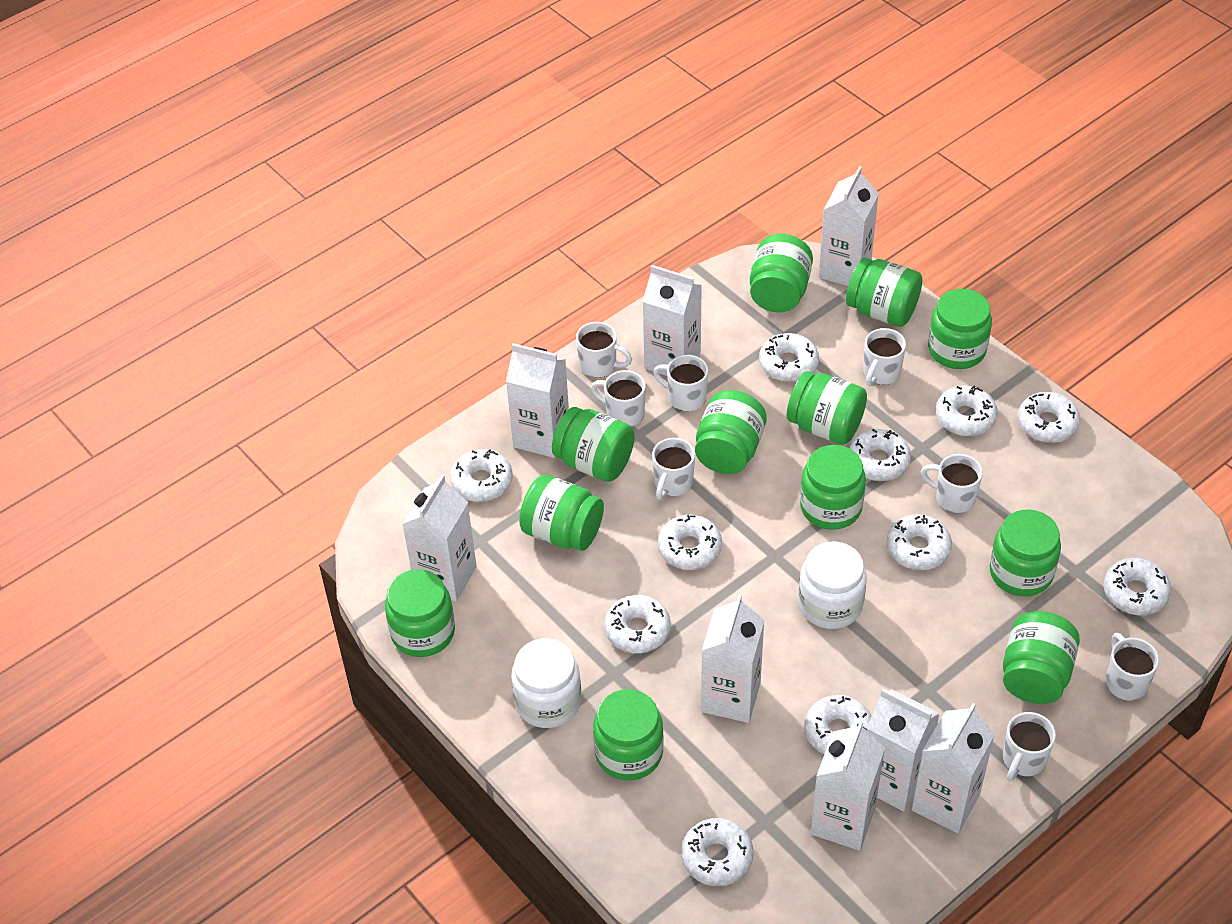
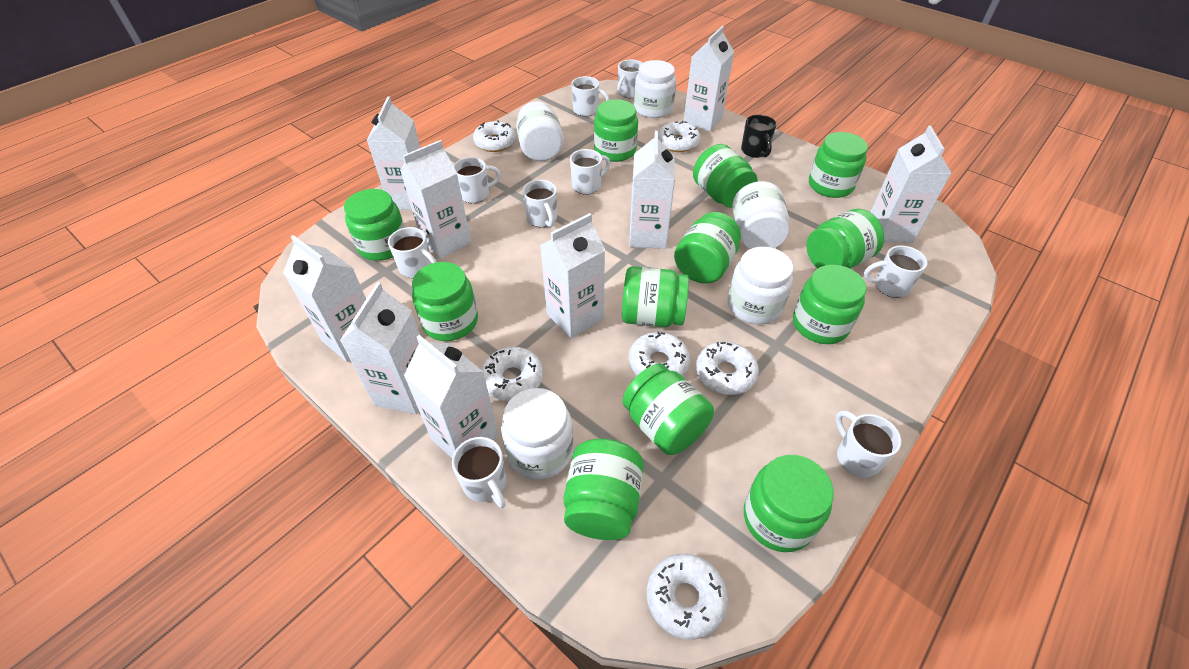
black mug: 0 -> 1
white carton: 8 -> 9
white donut: 11 -> 6
white jar: 2 -> 5
white mug: 8 -> 9

